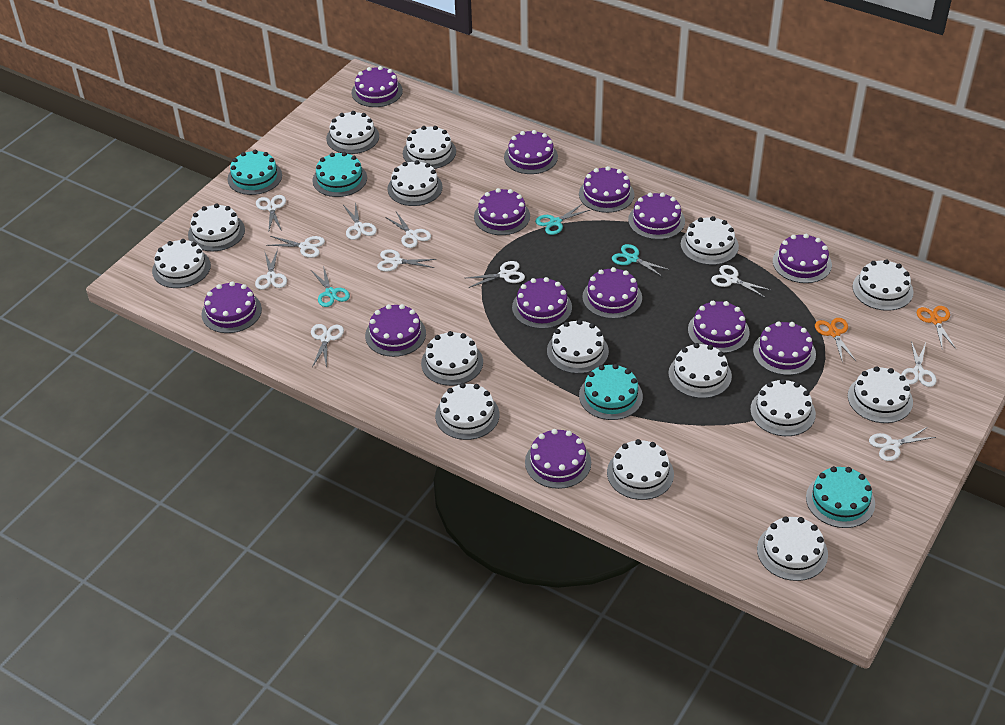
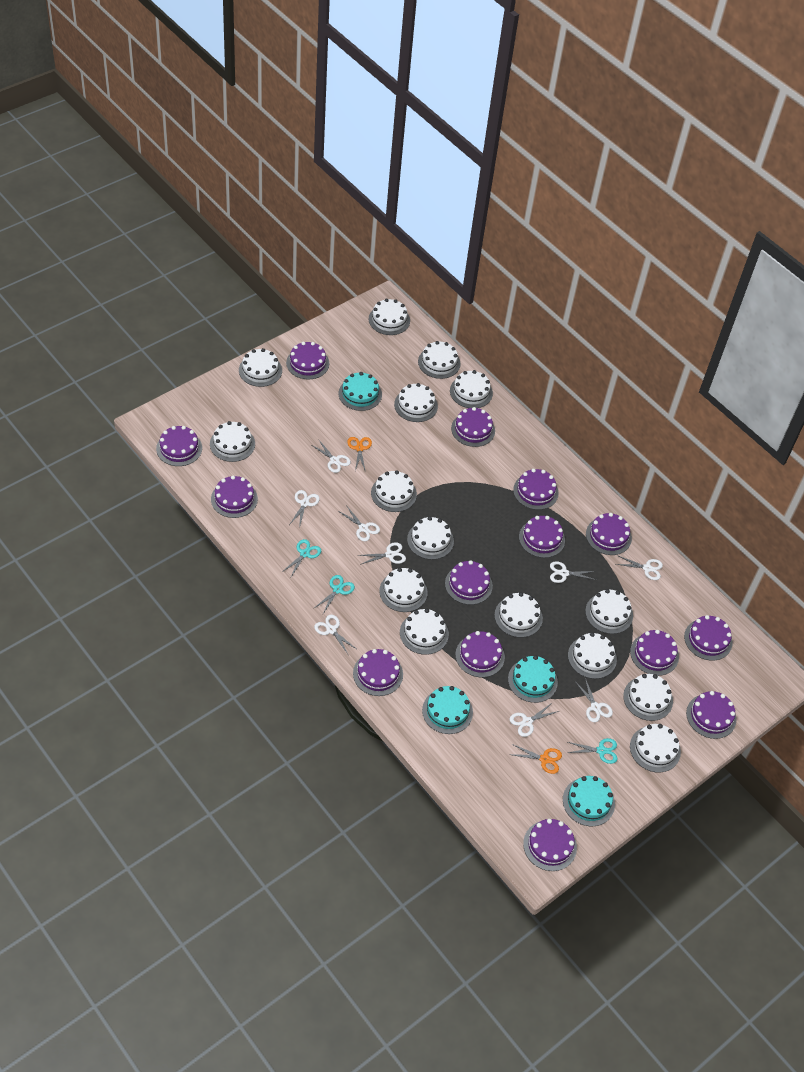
purple cake: 13 -> 14
white scissors: 11 -> 9

